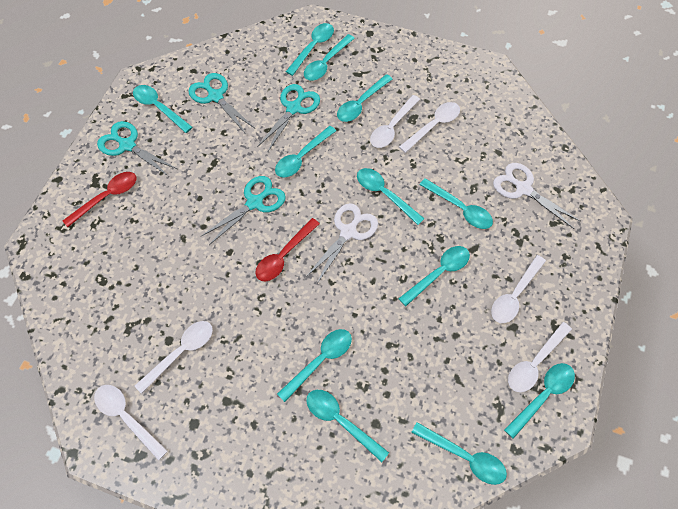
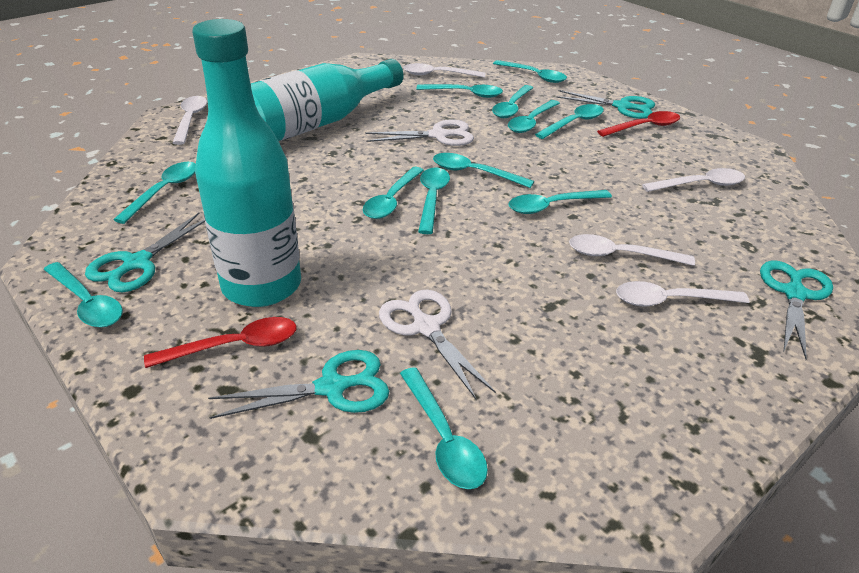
turquoise bottle: 0 -> 2
white spoon: 6 -> 5

